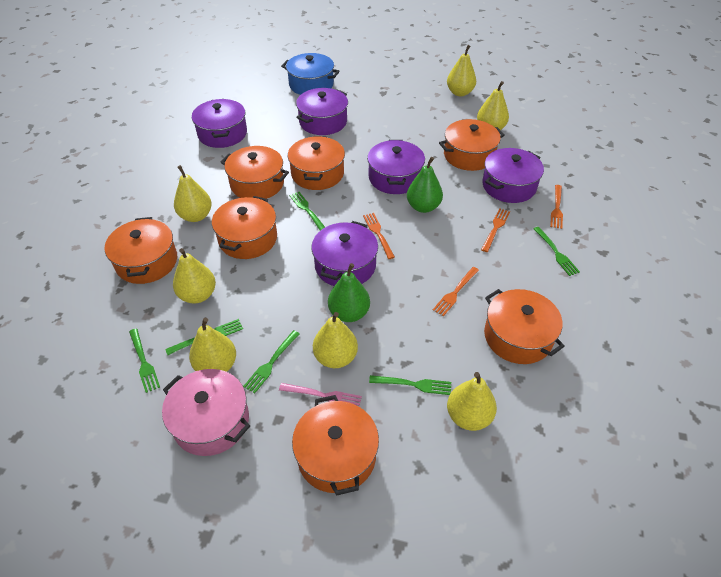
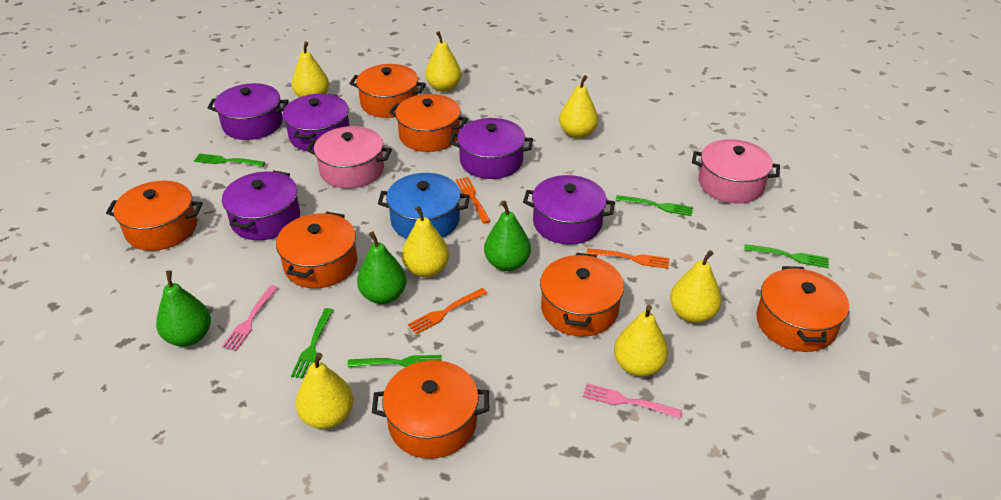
green fork: 6 -> 5
green pear: 2 -> 3
orange fork: 4 -> 3
pink fork: 1 -> 2
pink pot: 1 -> 2

